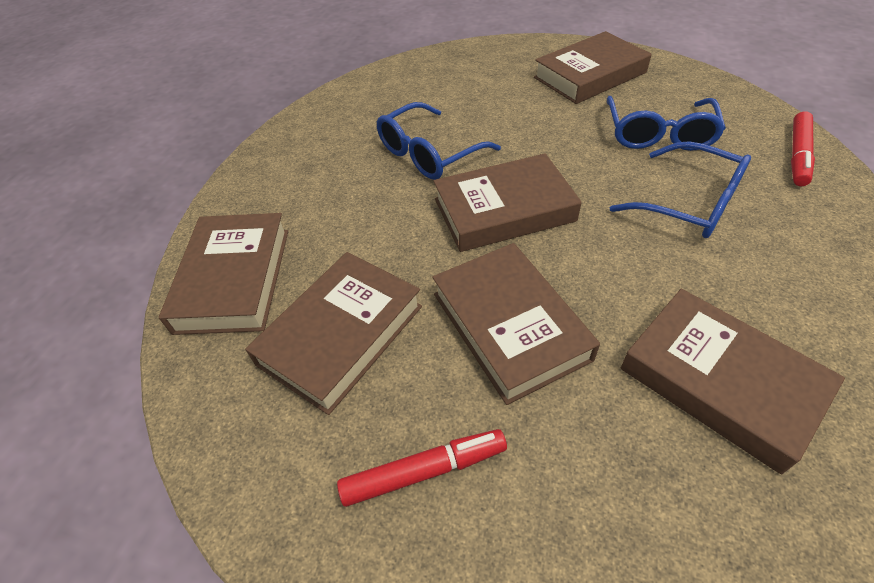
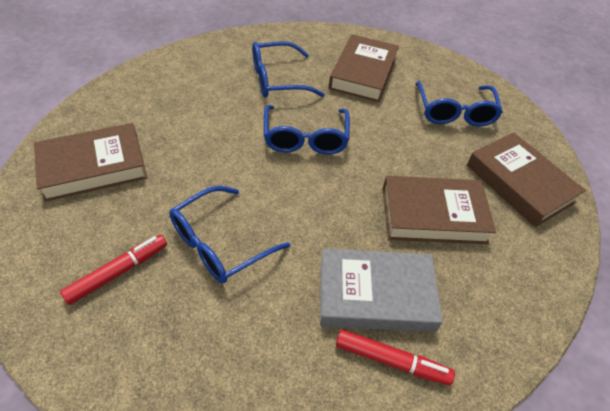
blue glasses: 3 -> 4
brown book: 6 -> 4
grey book: 0 -> 1

